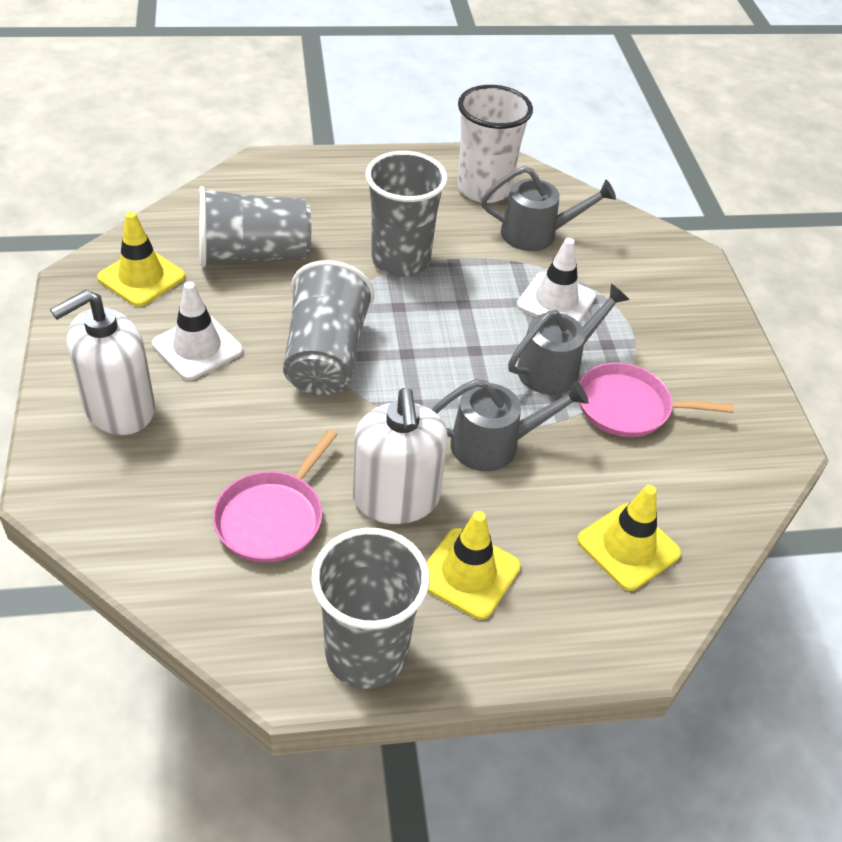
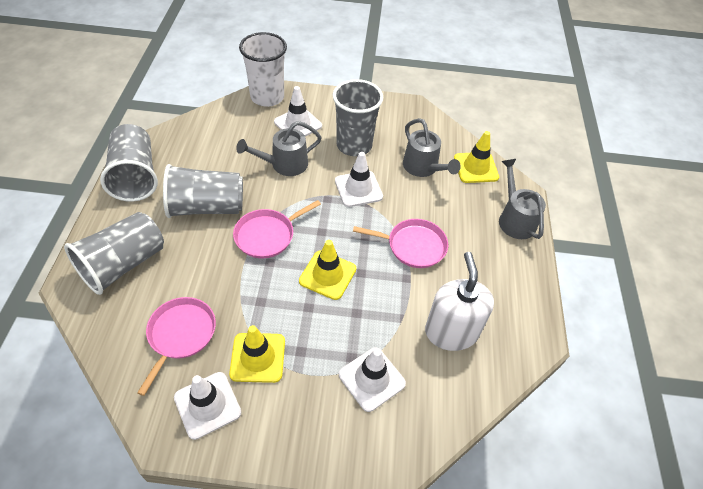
pink pan: 2 -> 3
white soap dispenser: 2 -> 1
white traffic cone: 2 -> 4

